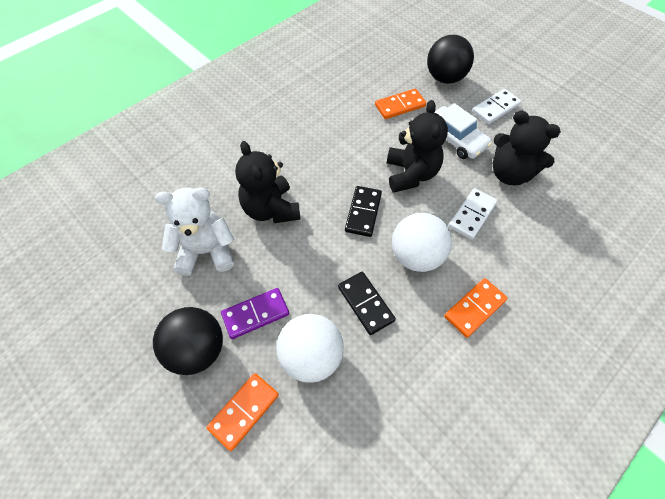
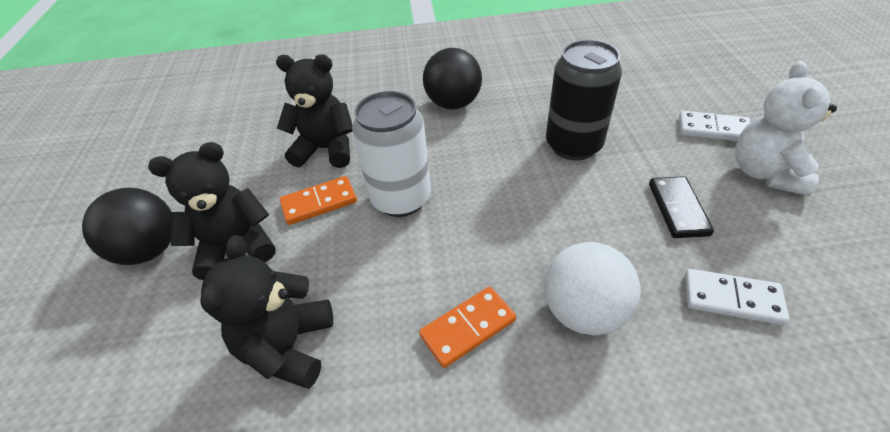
black can: 0 -> 1
black domino: 2 -> 1
orange domino: 3 -> 2
purple domino: 1 -> 0
white ball: 2 -> 1
white can: 0 -> 1
white car: 1 -> 0

